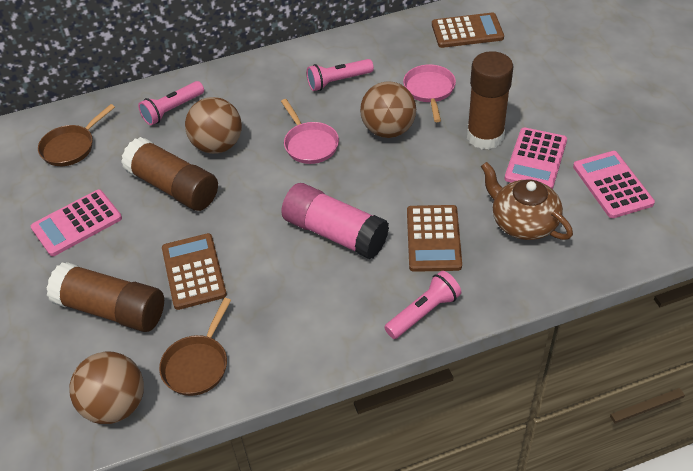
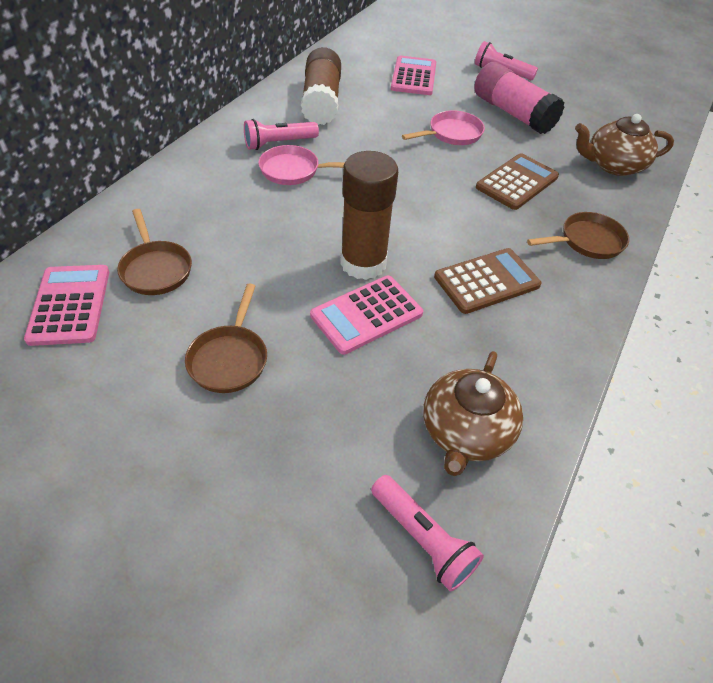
brown ball: 3 -> 0
brown calculator: 3 -> 2
brown glue stick: 3 -> 2
brown pan: 2 -> 3
brown teapot: 1 -> 2

